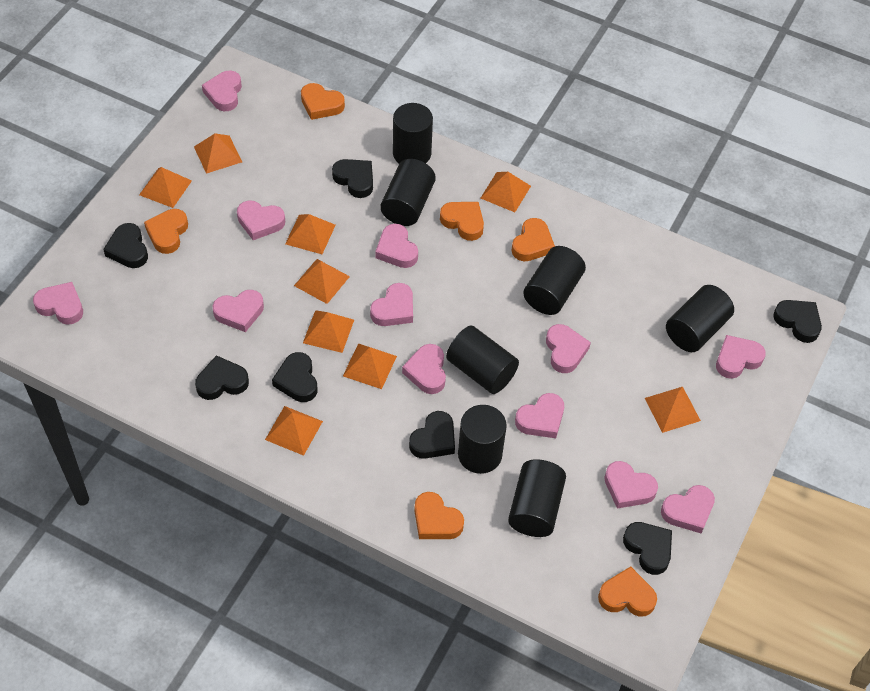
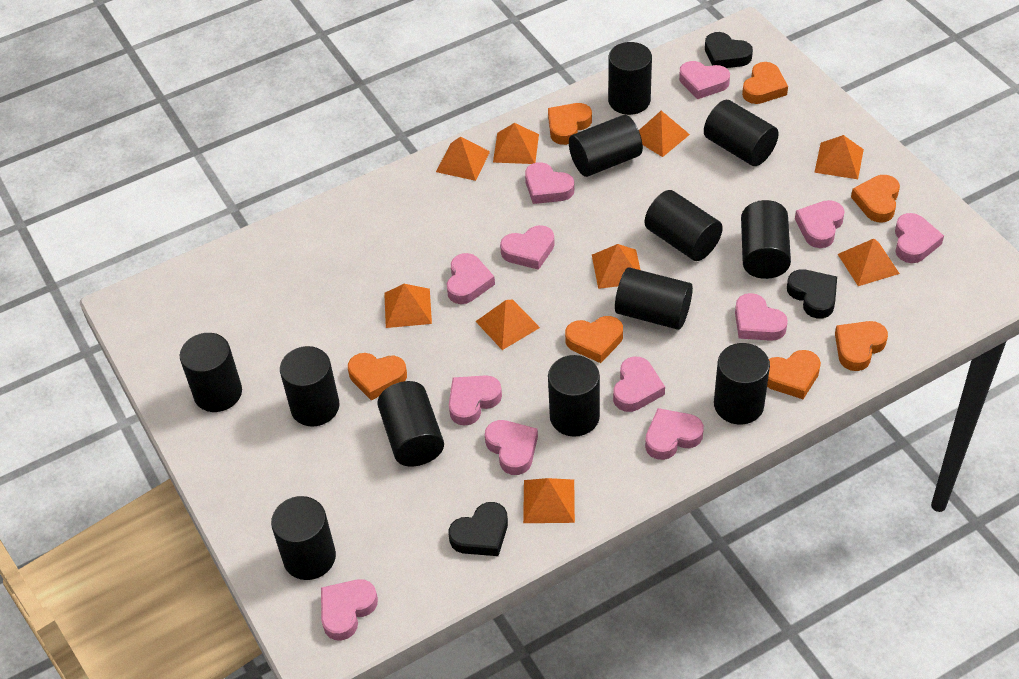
black cylinder: 7 -> 12
black heart: 7 -> 3
orange heart: 6 -> 7

